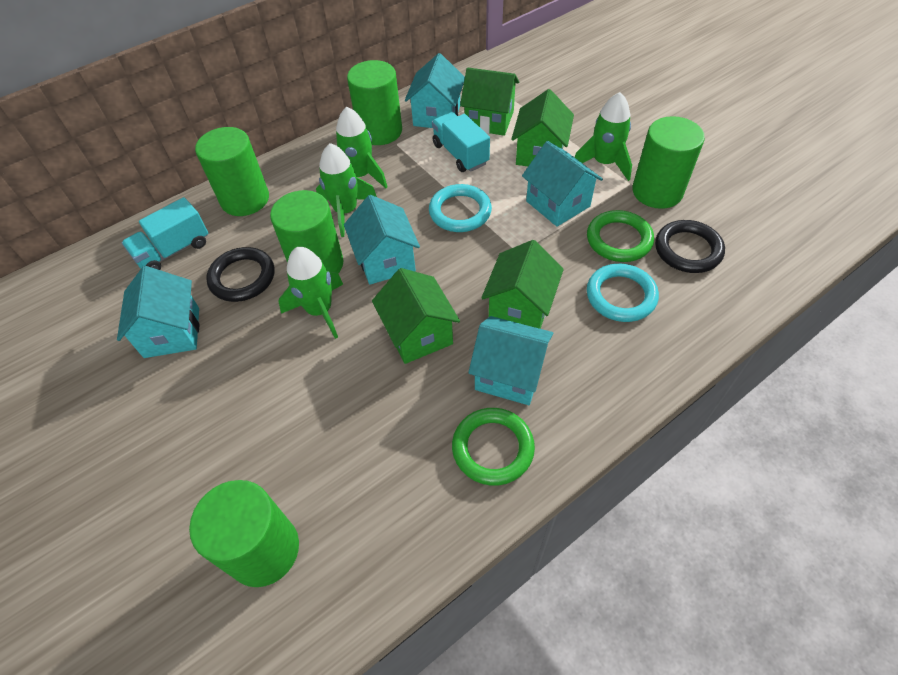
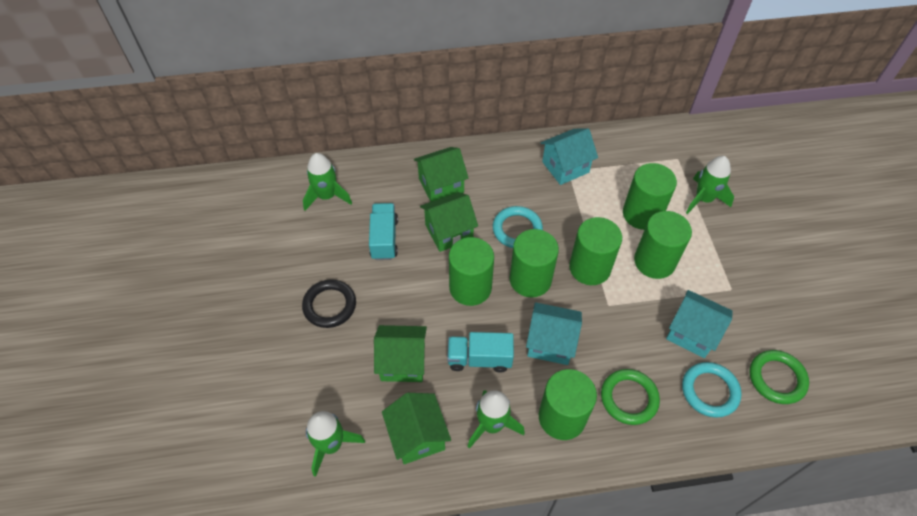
black ring: 2 -> 1
green cylinder: 5 -> 6
turquoise house: 5 -> 3

